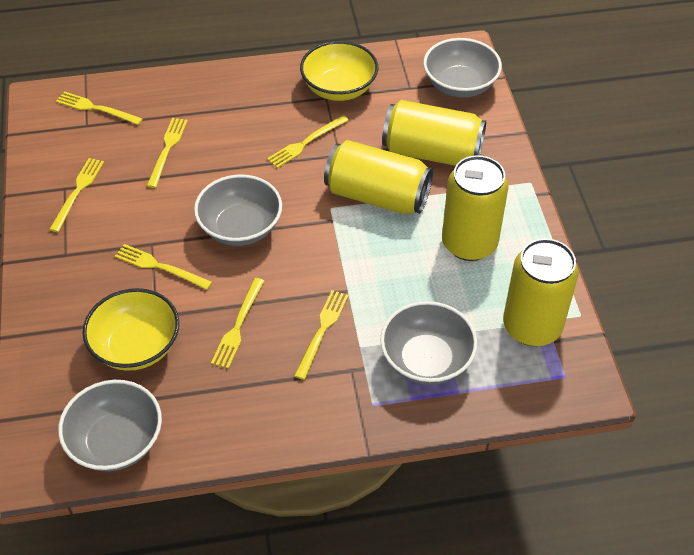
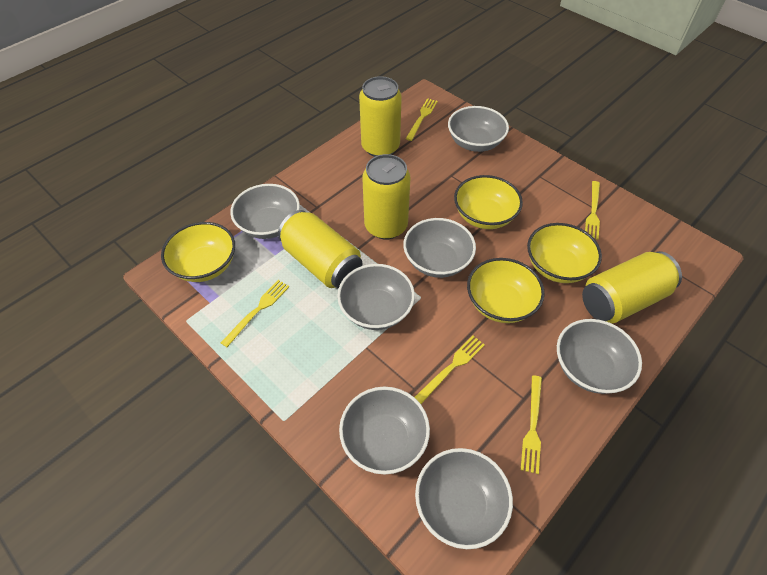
grey bowl: 4 -> 7
yellow bowl: 2 -> 4
yellow fork: 7 -> 5

